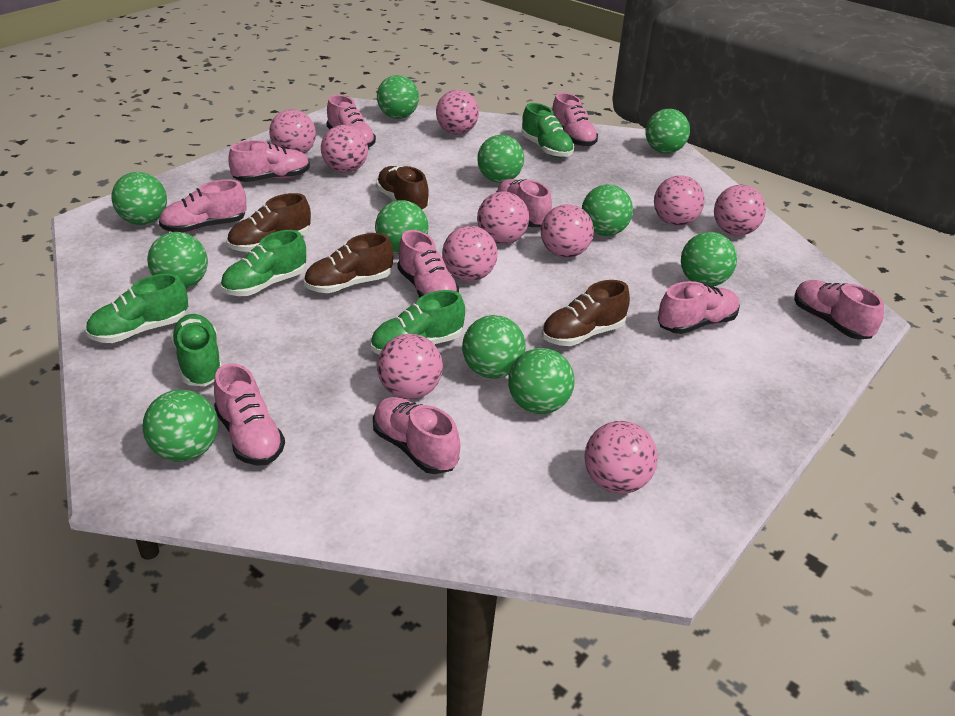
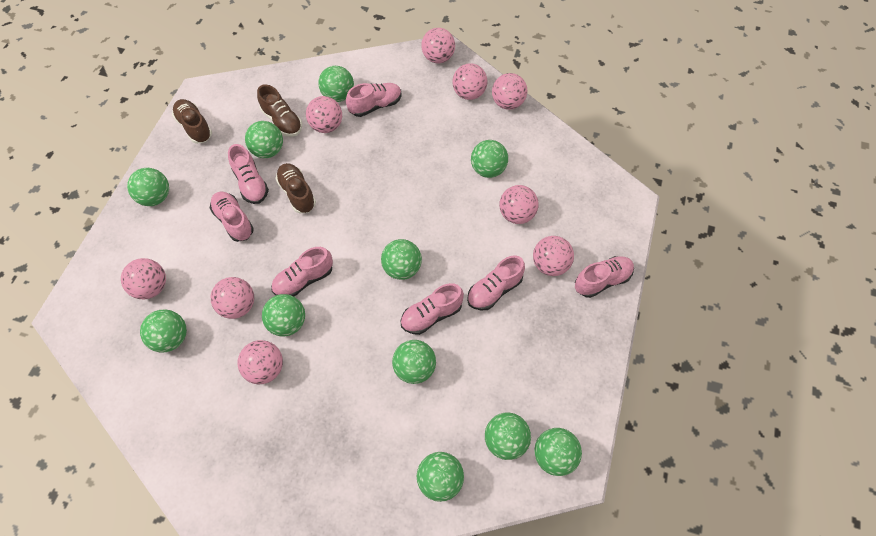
brown shoe: 4 -> 3
green shoe: 5 -> 0
pink ball: 10 -> 9
pink shoe: 10 -> 7

